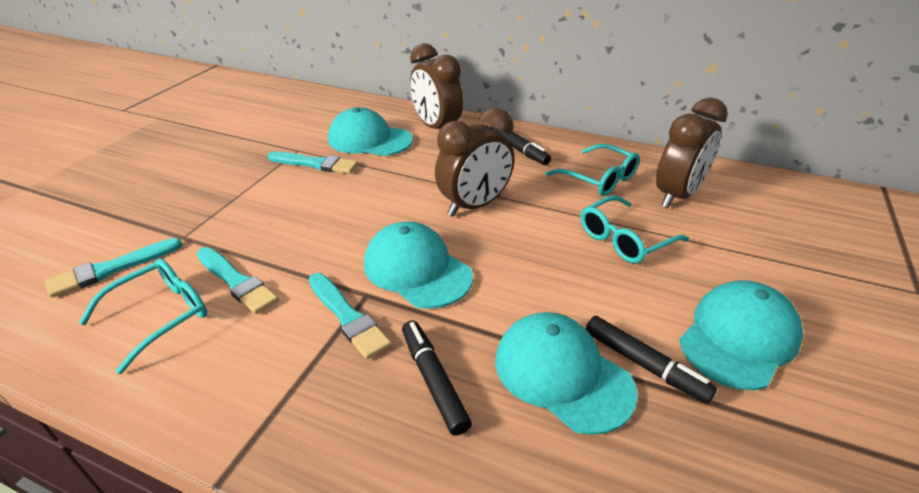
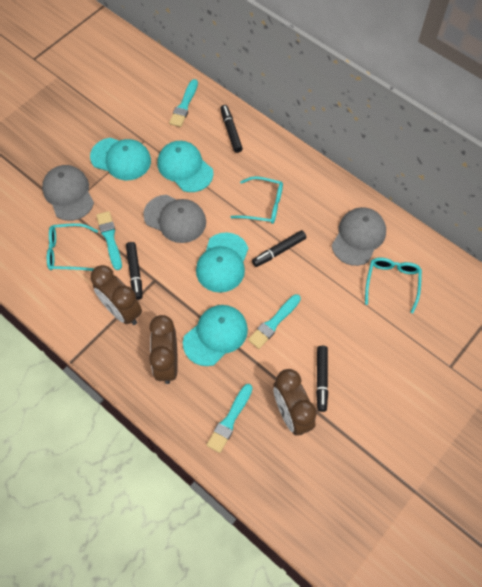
black marker: 3 -> 4
grey cap: 0 -> 3

